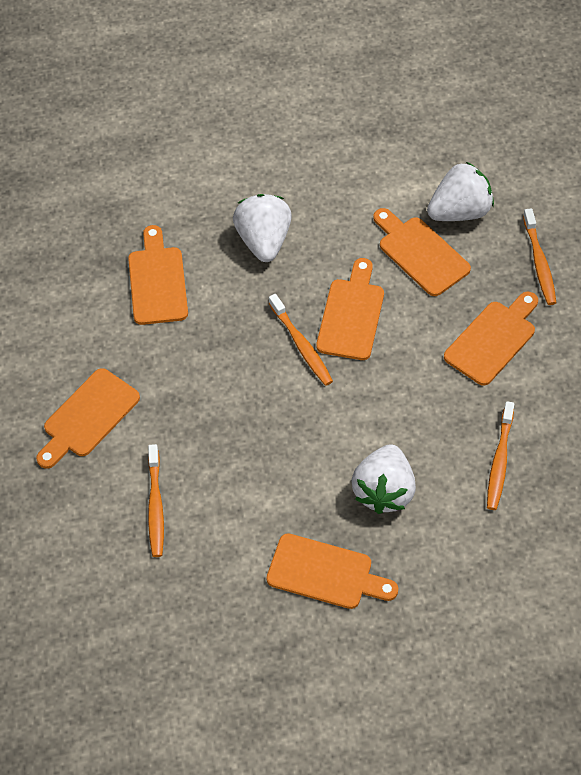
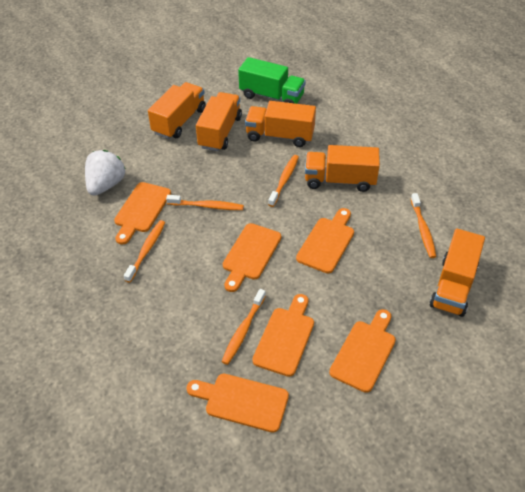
green truck: 0 -> 1
orange toothbrush: 4 -> 5
orange truck: 0 -> 5
white strawberry: 3 -> 1

